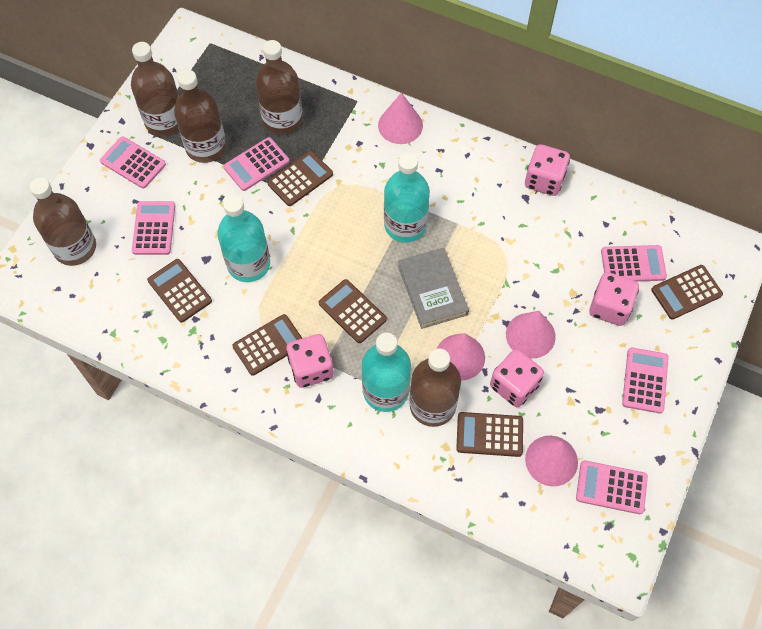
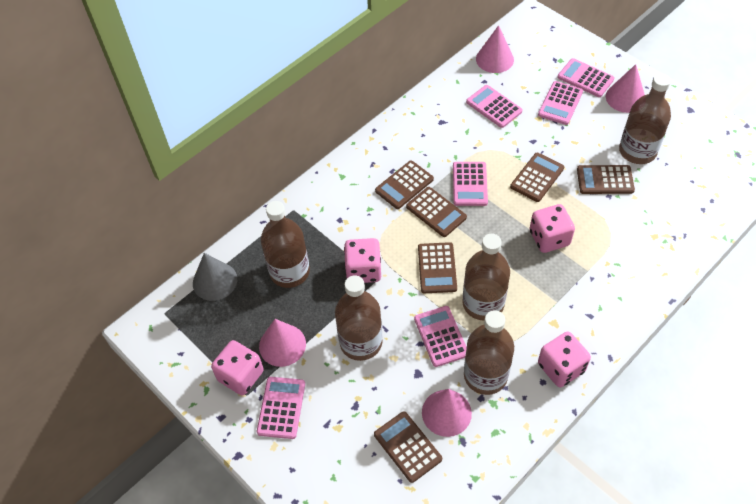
grey book: 1 -> 0
grey cone: 0 -> 1
turquoise bottle: 3 -> 0

